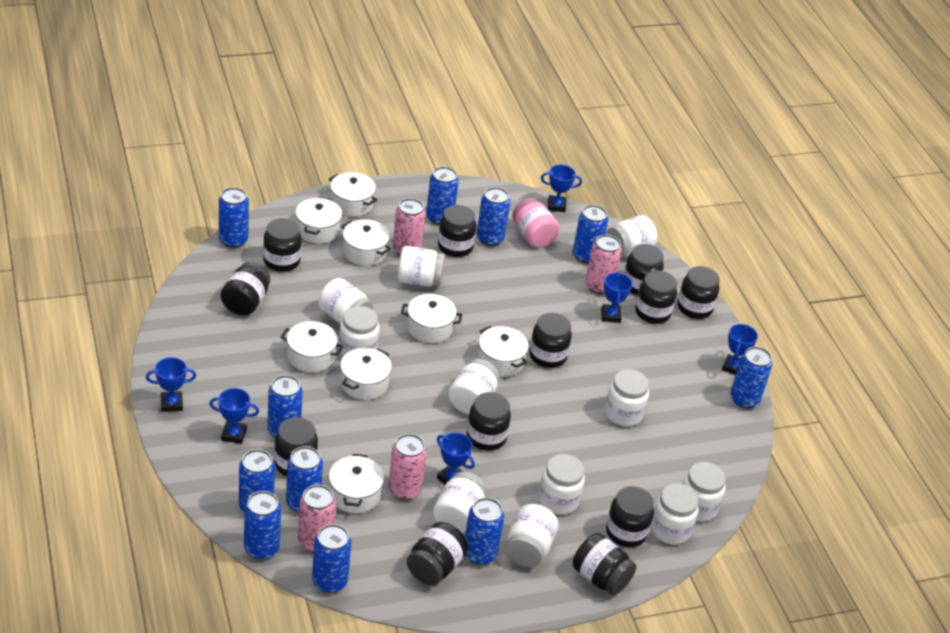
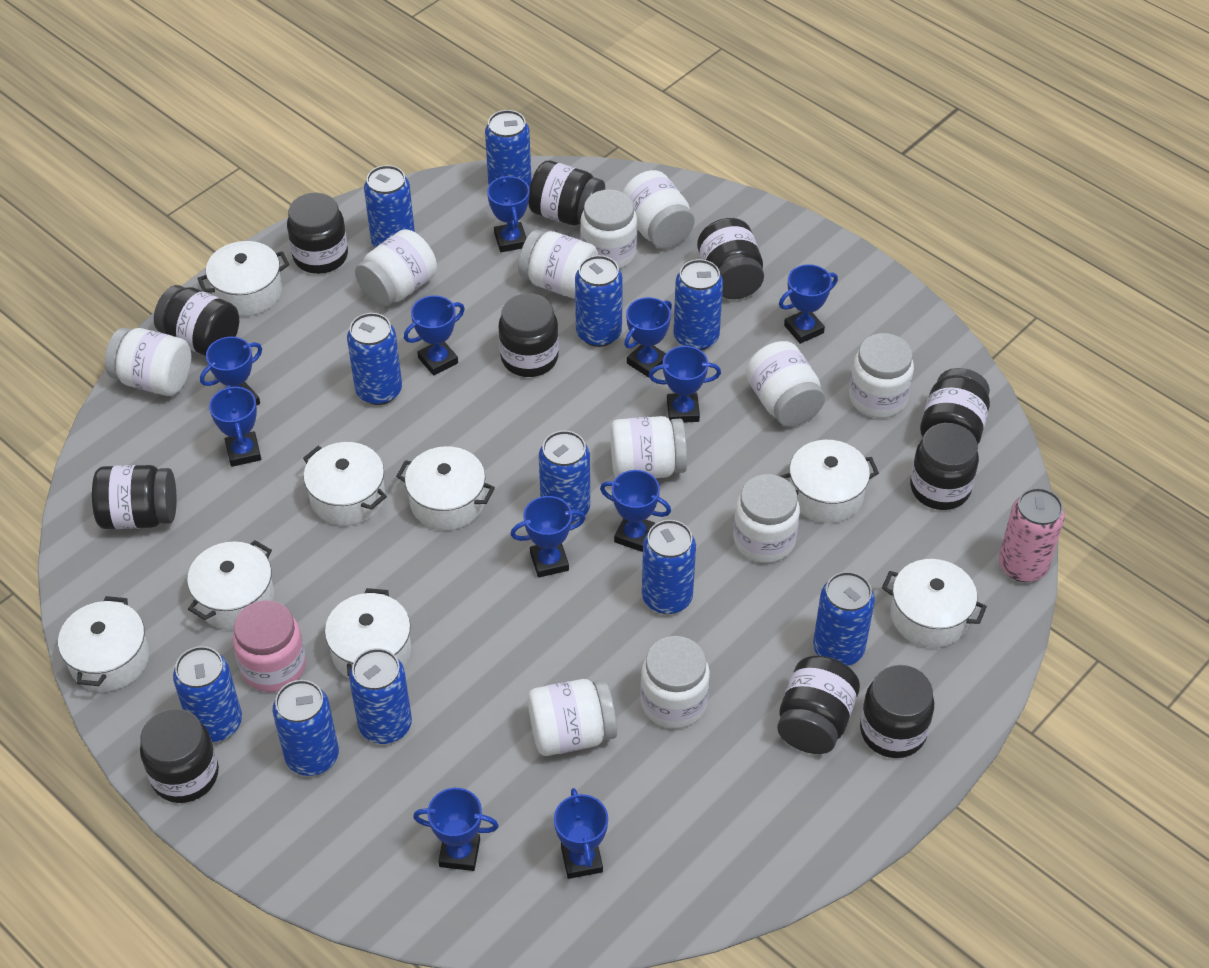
black jar: 12 -> 11
blue trophy: 6 -> 11
pink can: 4 -> 1

